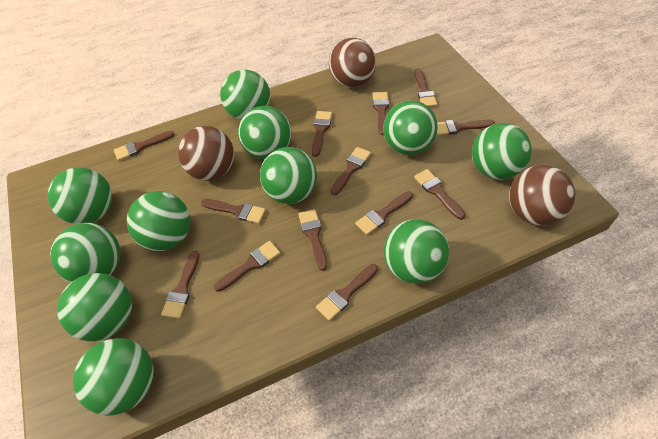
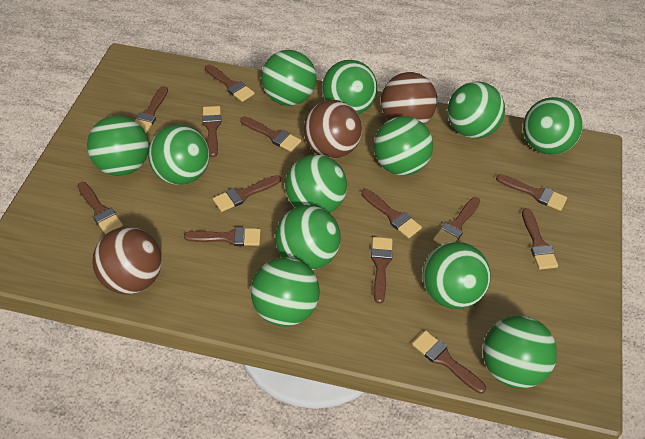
green ball: 11 -> 12

